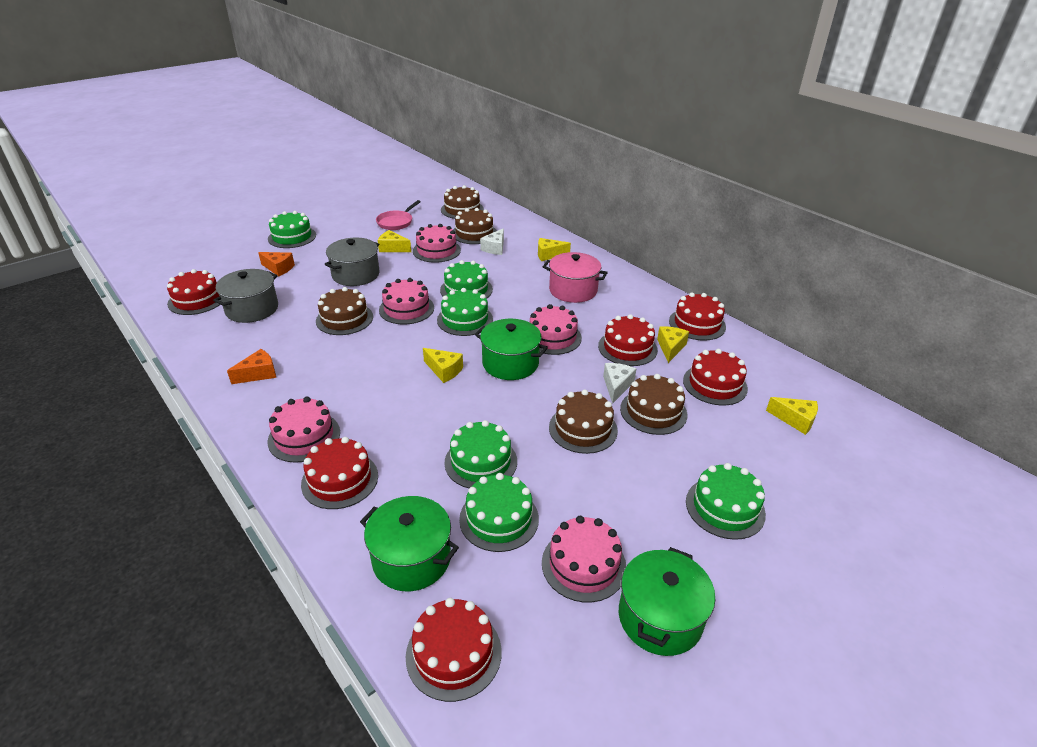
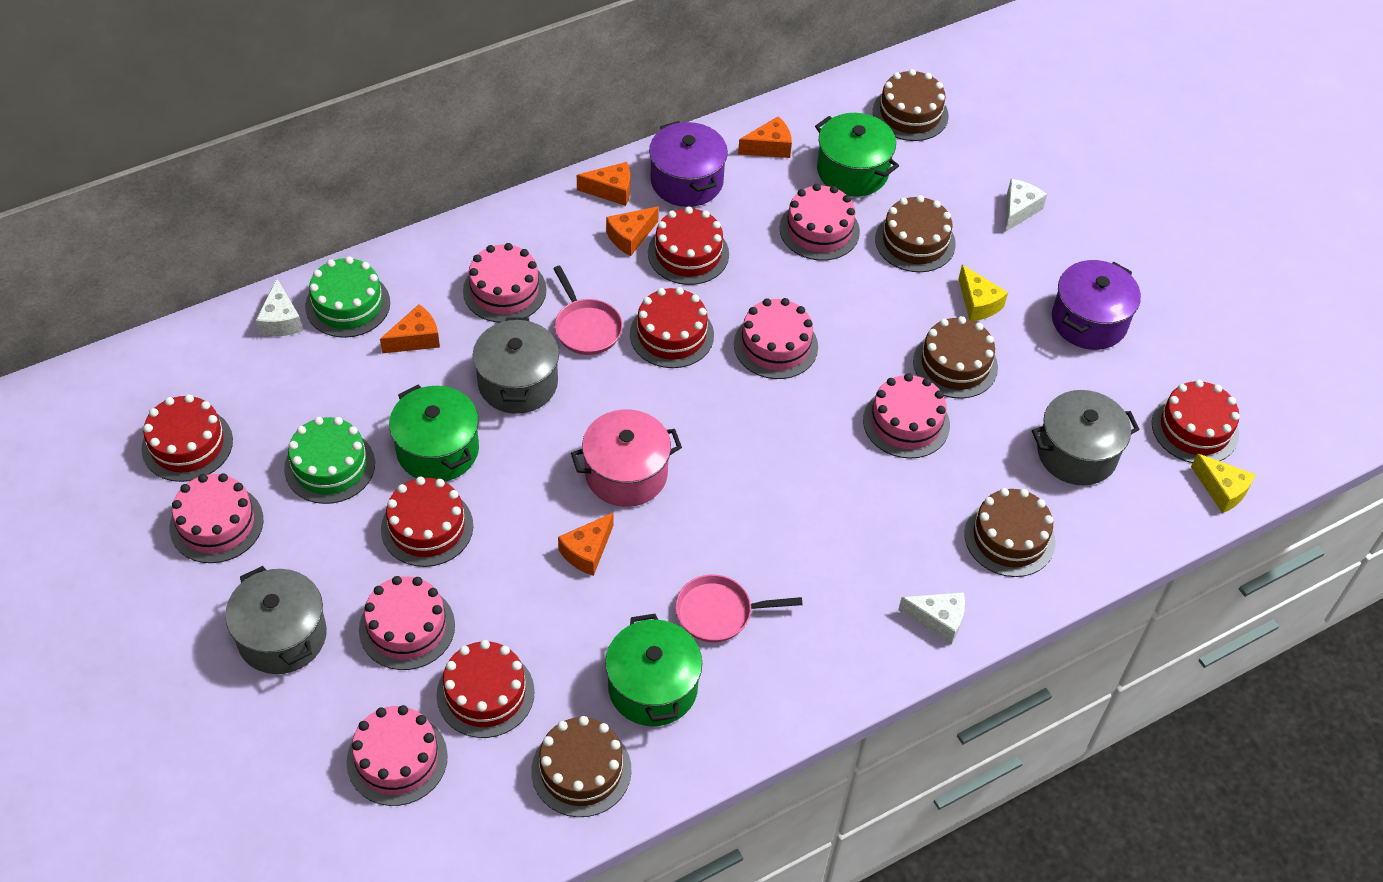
green cake: 6 -> 2
grey pot: 2 -> 3
orange cheese: 2 -> 5
pink cake: 5 -> 7
pink pan: 1 -> 2
purple pot: 0 -> 2
white cheese: 2 -> 3
yellow cheese: 5 -> 2

